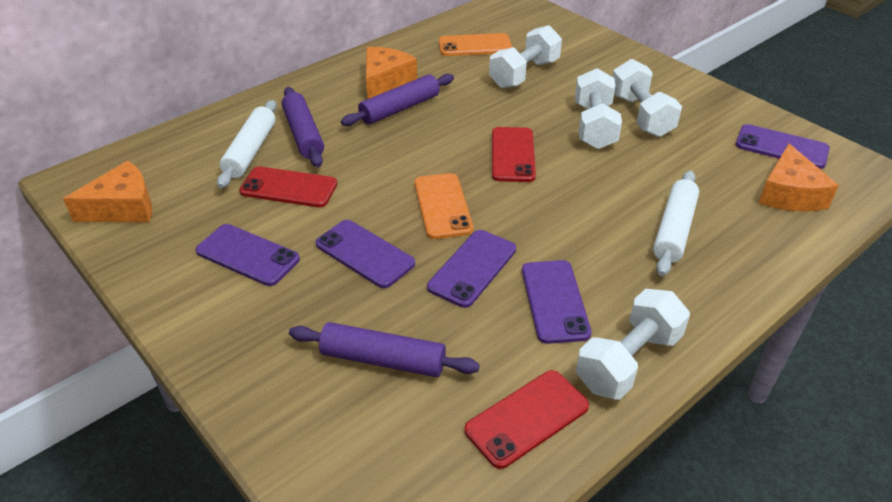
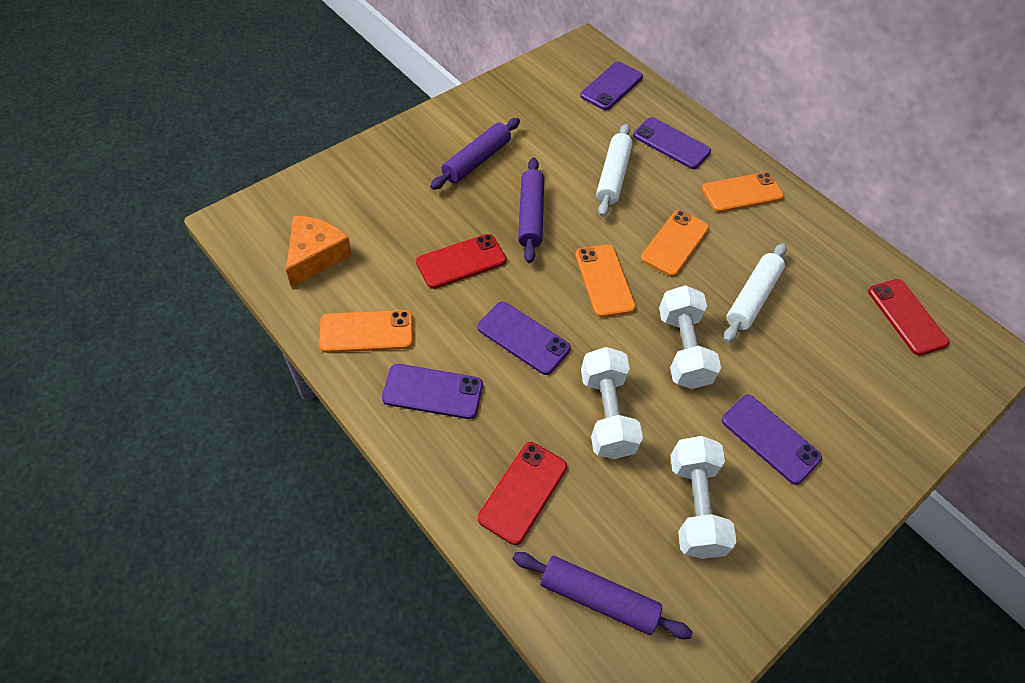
orange cheese: 3 -> 1
orange phone: 2 -> 4
white dumbbell: 4 -> 3

